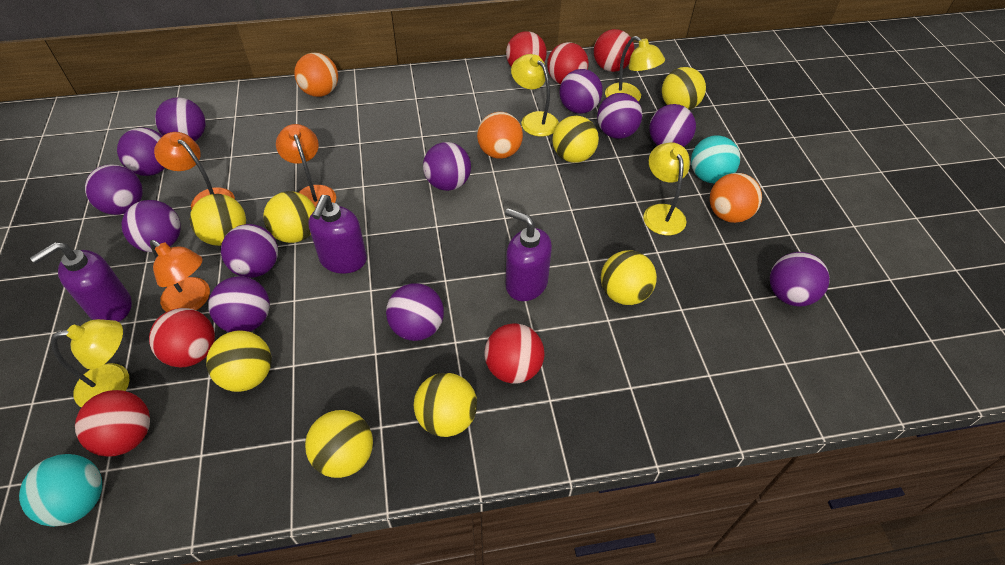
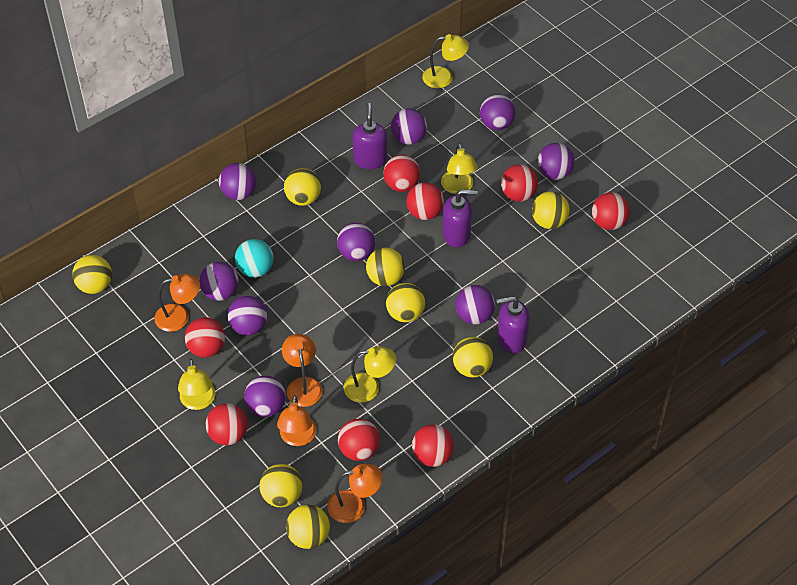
orange ball: 3 -> 0
orange lamp: 3 -> 4
purple ball: 12 -> 9
red ball: 6 -> 8
turquoise ball: 2 -> 1

